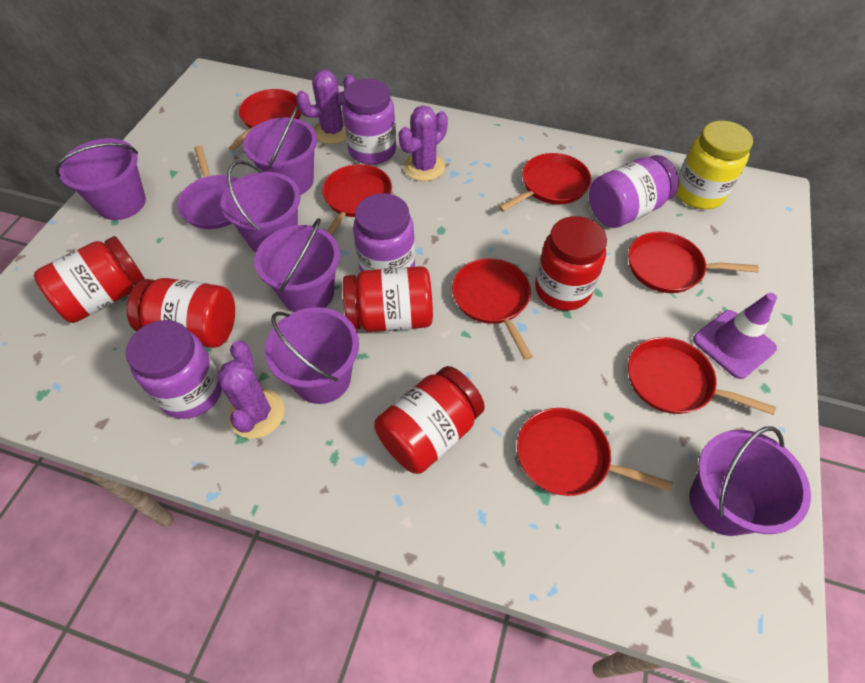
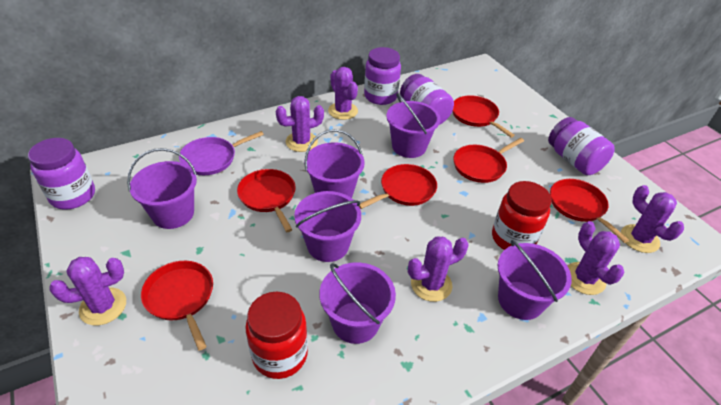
purple cactus: 3 -> 6
purple traffic cone: 1 -> 0
red jar: 5 -> 2
red pan: 7 -> 6
yellow jar: 1 -> 0

